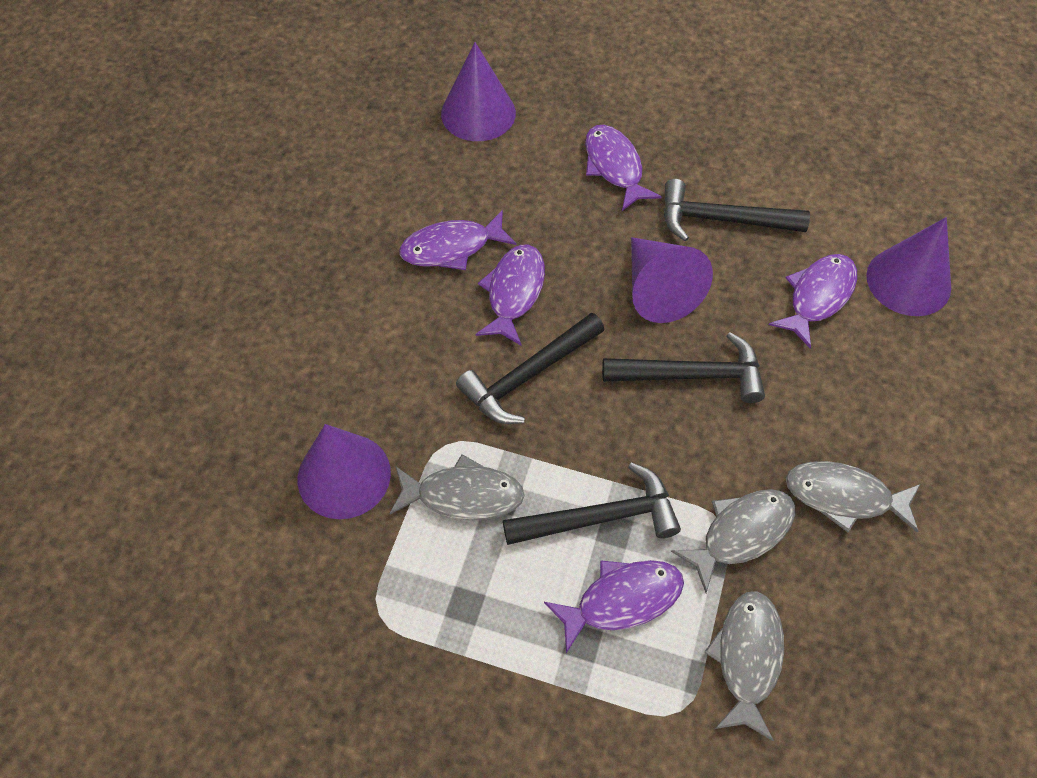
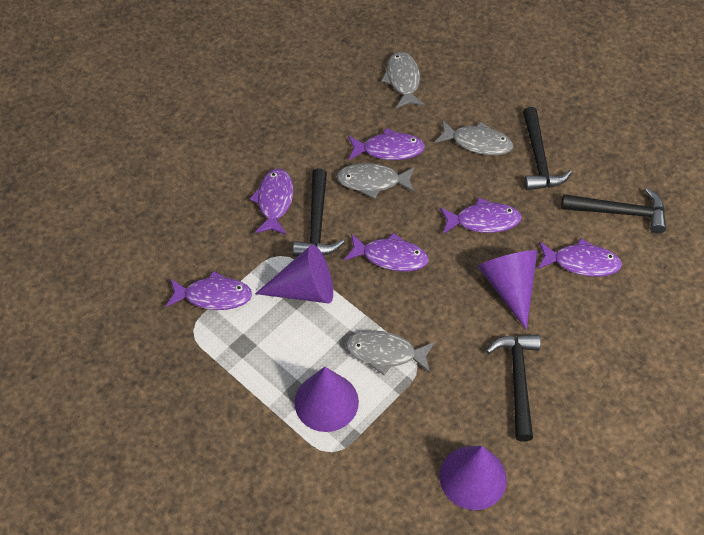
purple fish: 5 -> 6

